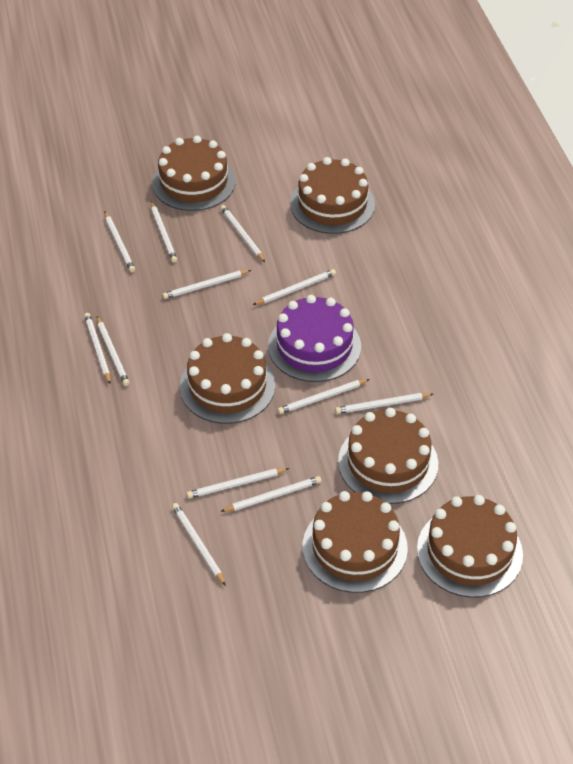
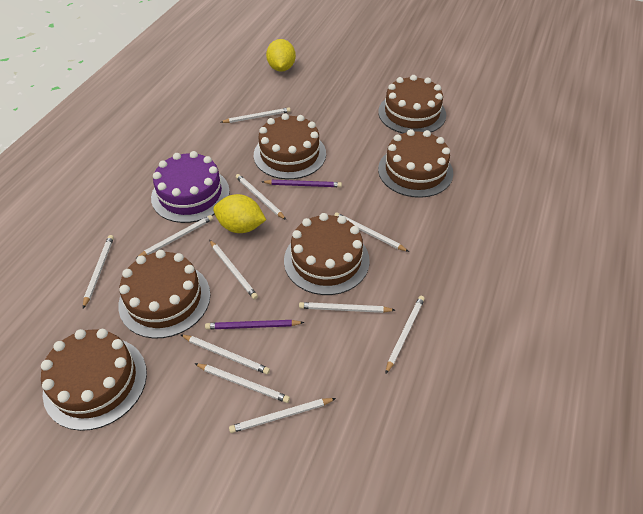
purple pencil: 0 -> 2
white pencil: 12 -> 11
yellow lemon: 0 -> 2

